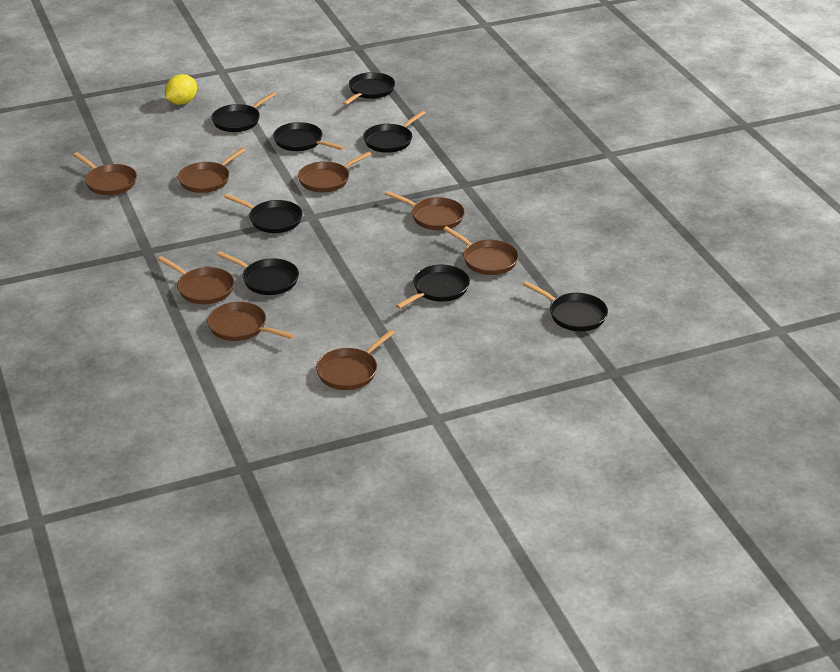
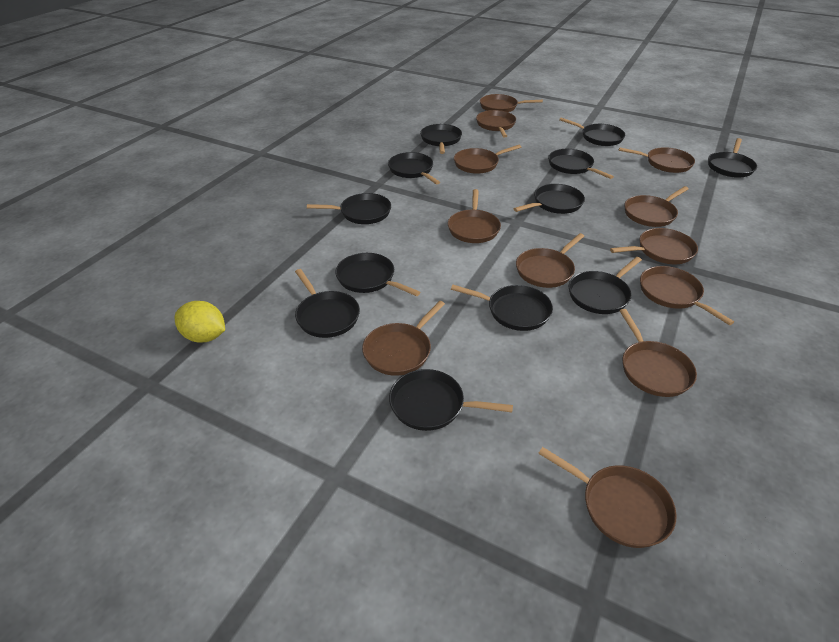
black pan: 8 -> 12
brown pan: 8 -> 12

